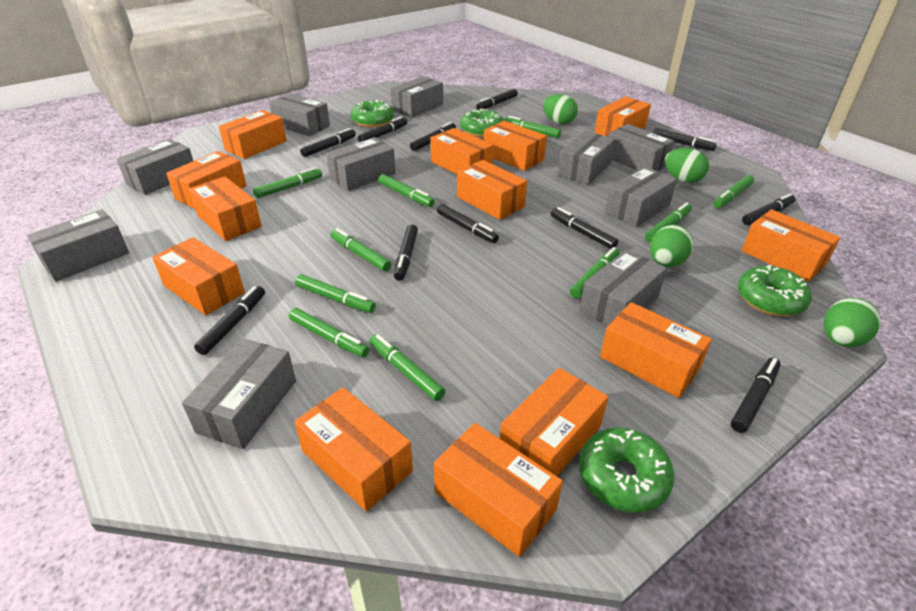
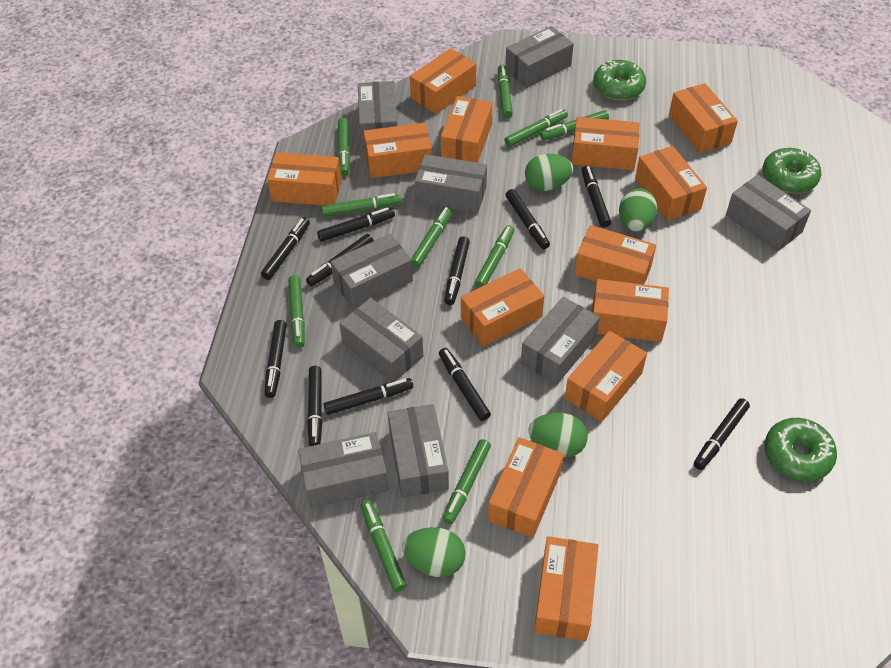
green donut: 4 -> 3
grey box: 10 -> 9

